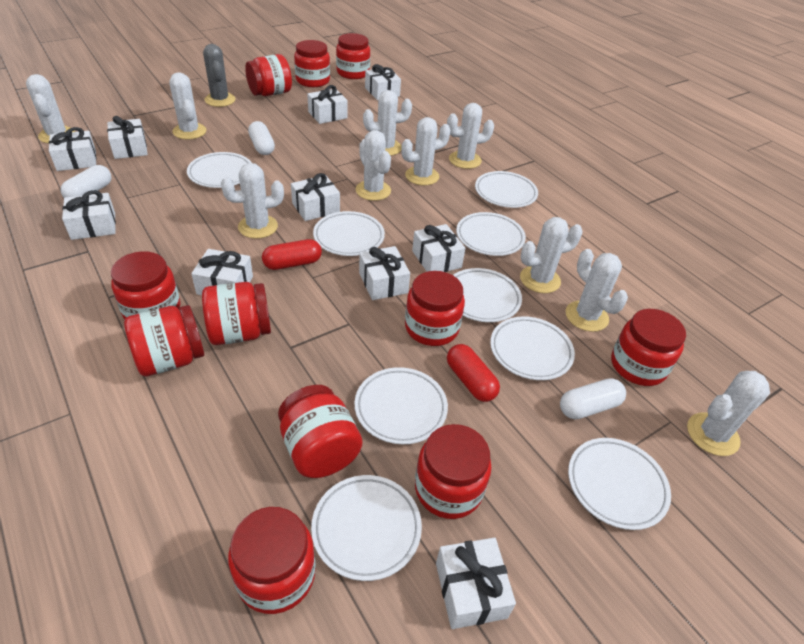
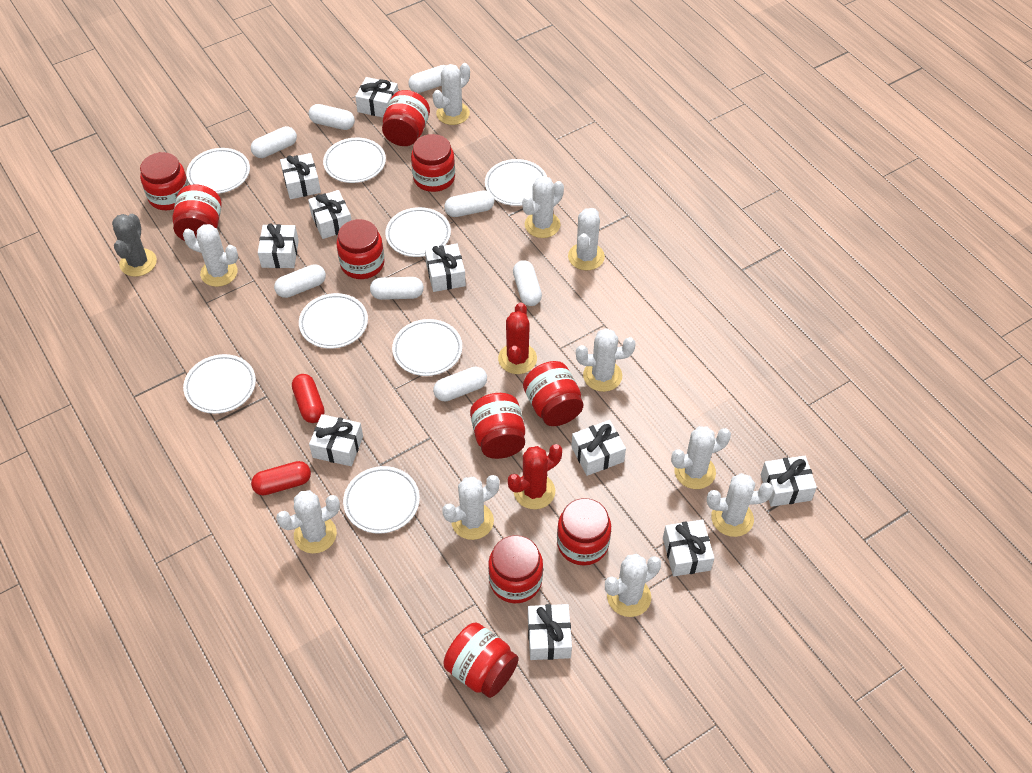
red cactus: 0 -> 2
red jar: 11 -> 10
white capsule: 3 -> 8
white plate: 9 -> 8

